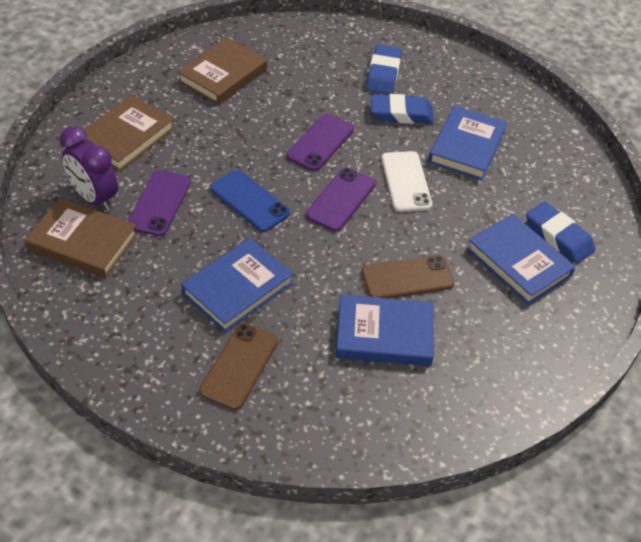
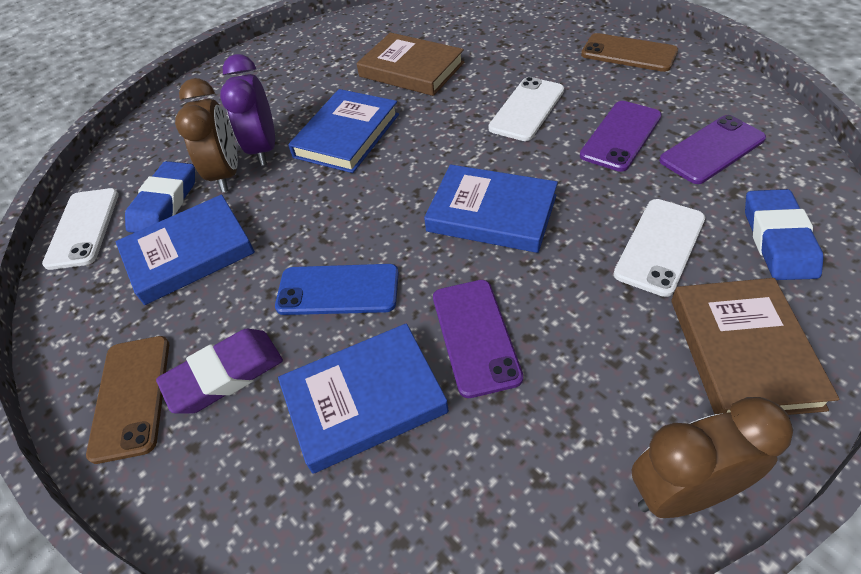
blue eraser: 3 -> 2
brown book: 3 -> 2
brown clock: 0 -> 2
purple eraser: 0 -> 1
white phone: 1 -> 3

